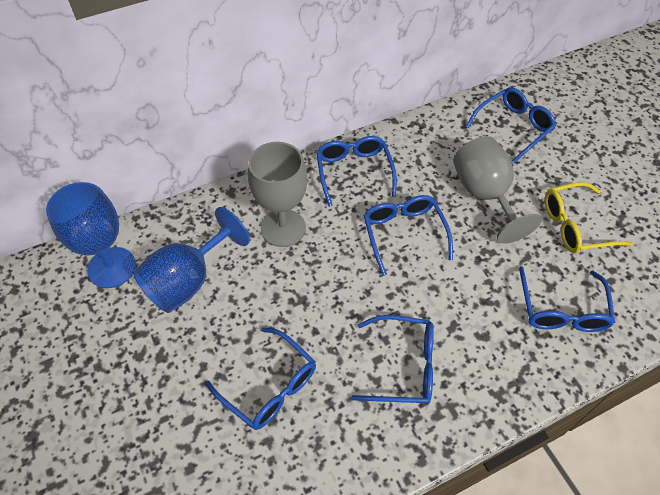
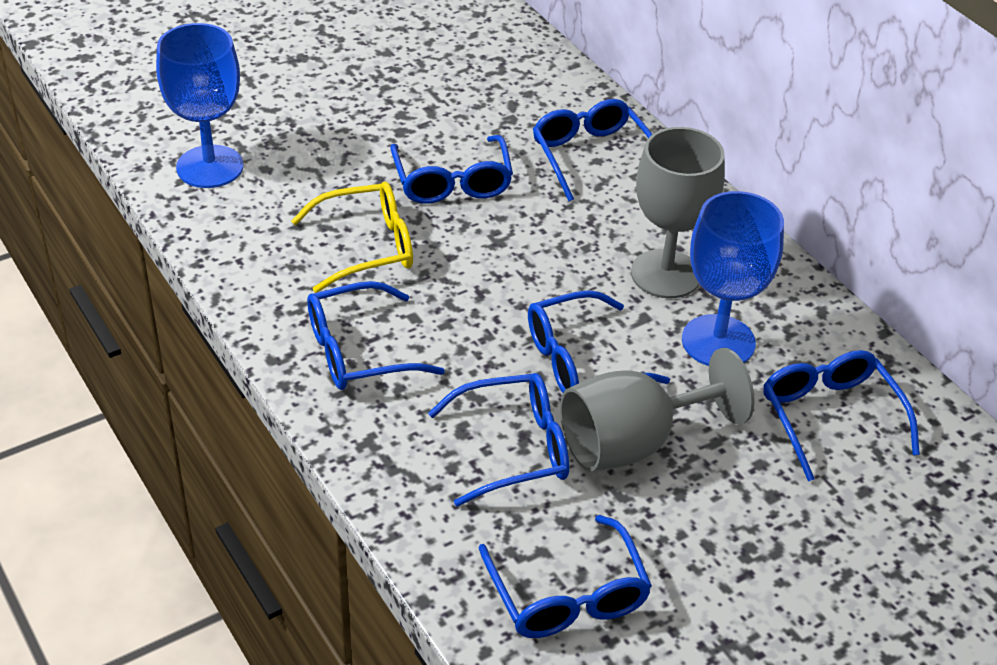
blue glasses: 6 -> 7

